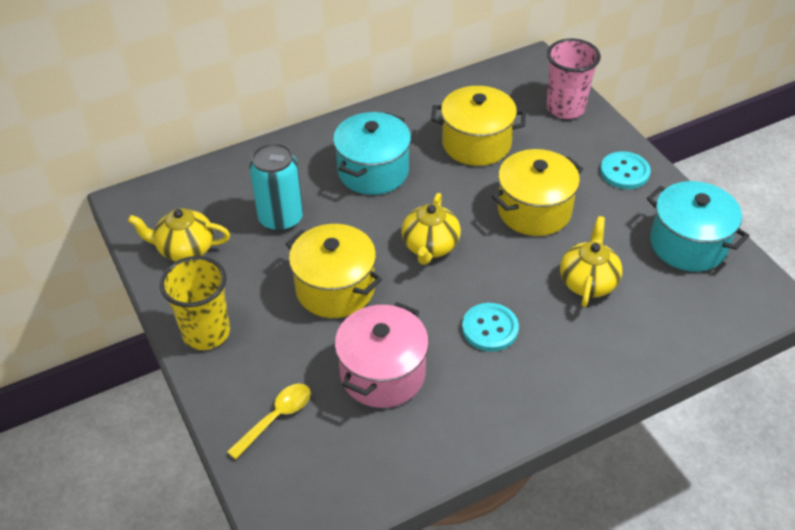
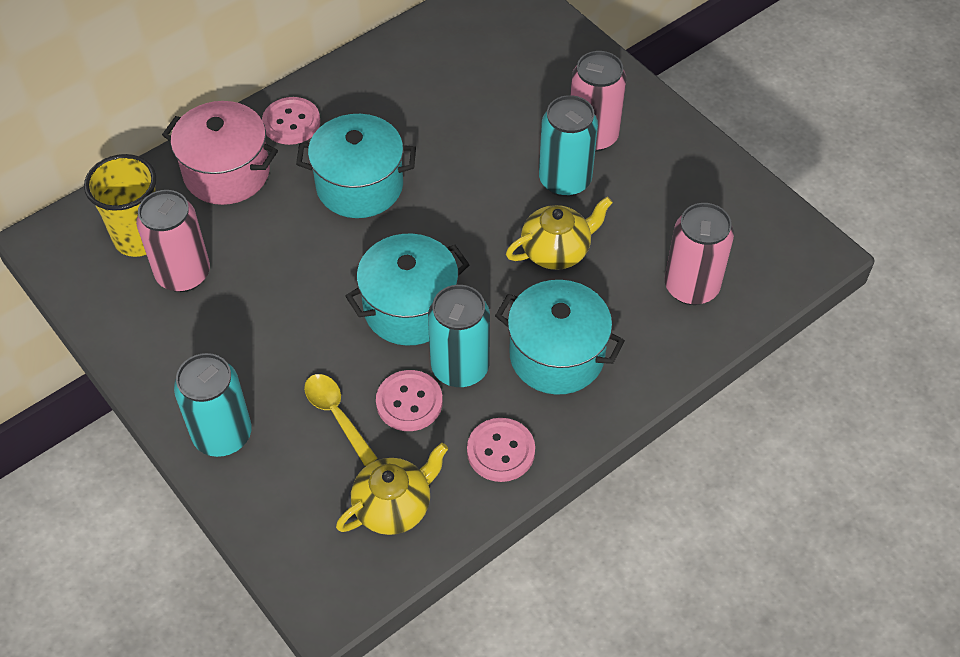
pink button: 0 -> 3
pink can: 0 -> 3
pink cup: 1 -> 0
turquoise button: 2 -> 0
turquoise can: 1 -> 3
turquoise pot: 2 -> 3
yellow pot: 3 -> 0
yellow teapot: 3 -> 2

